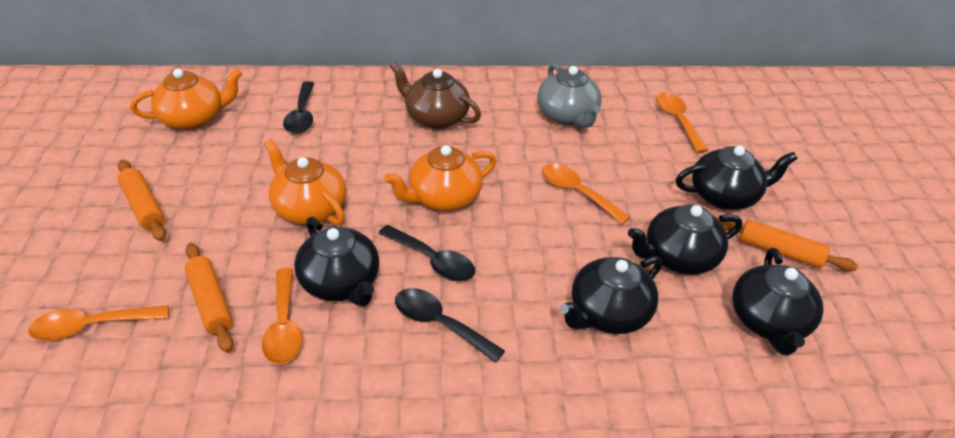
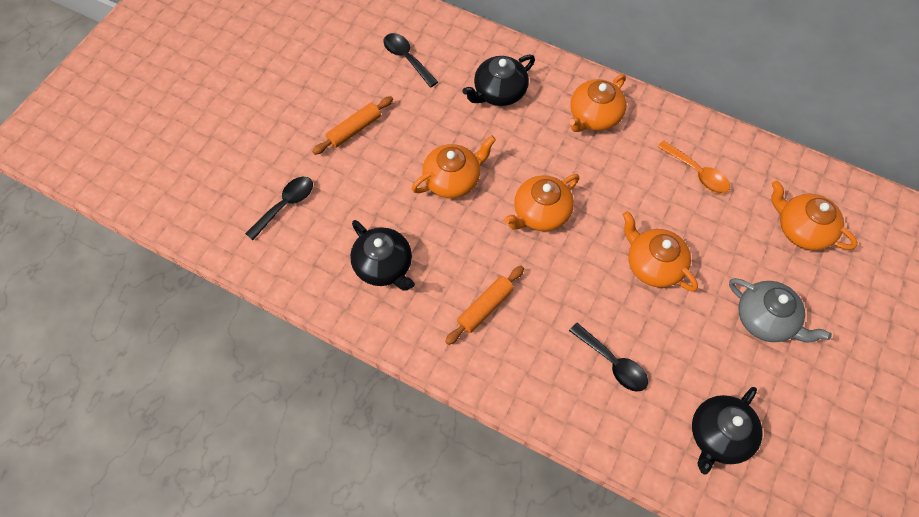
black teapot: 5 -> 3
brown teapot: 1 -> 0
orange rolling pin: 3 -> 2
orange spoon: 4 -> 1
orange teapot: 3 -> 5

